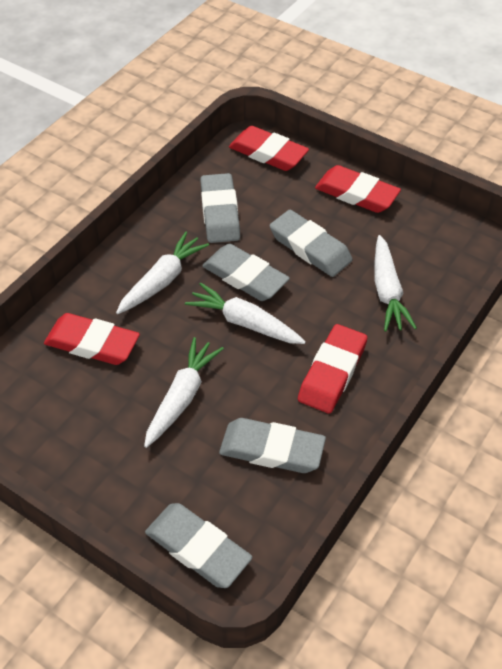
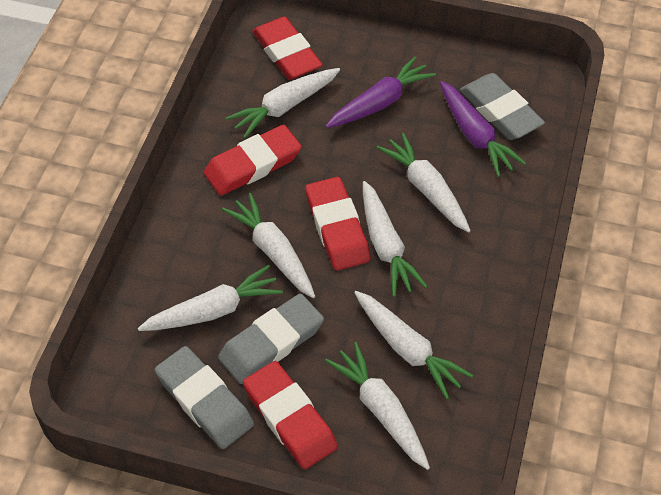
grey eraser: 5 -> 3
purple carrot: 0 -> 2
white carrot: 4 -> 7

